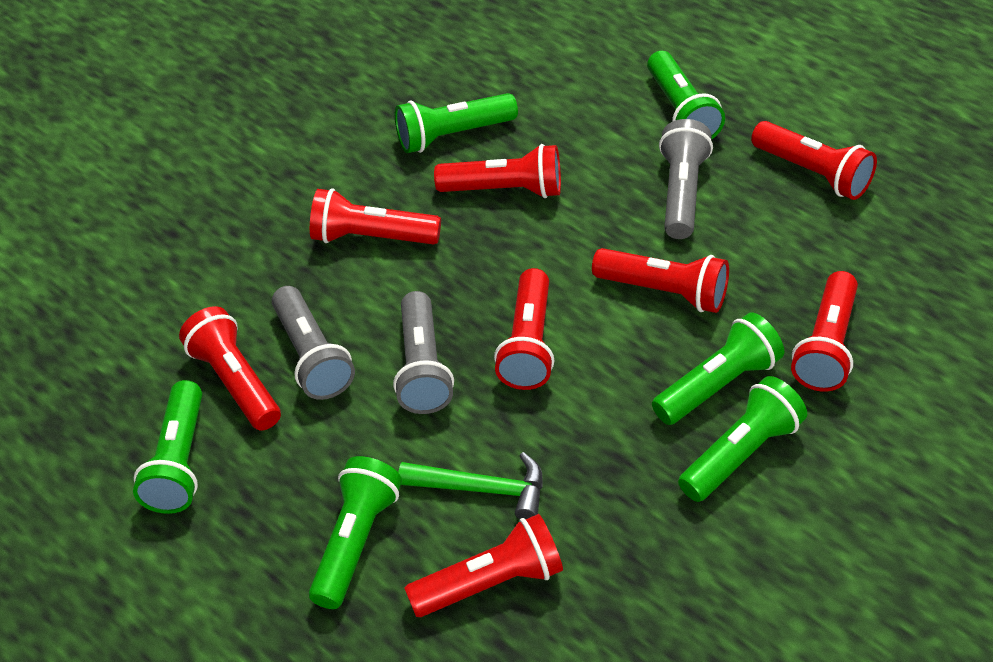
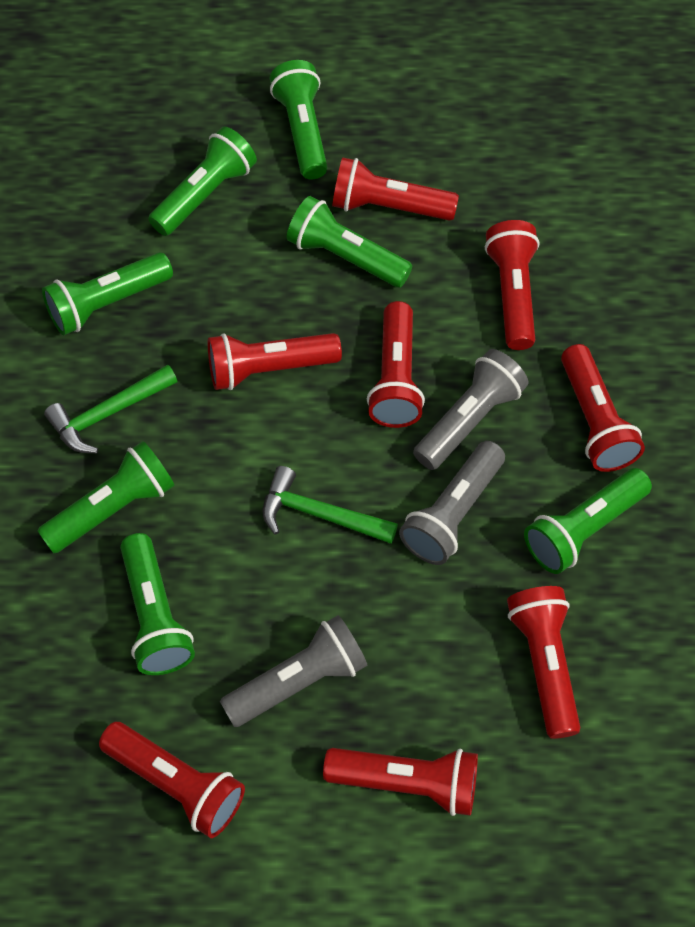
green flashlight: 6 -> 7
green hammer: 1 -> 2

